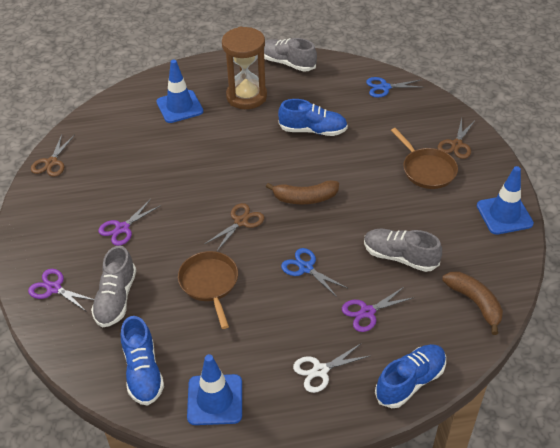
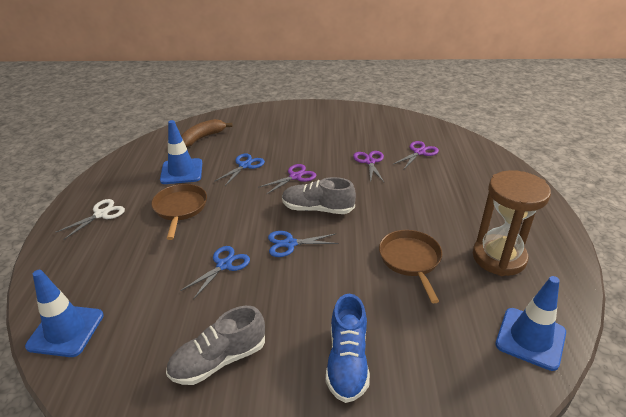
blue scissors: 2 -> 3
blue shoe: 3 -> 1
brown banana: 2 -> 1
brown scissors: 3 -> 0
grey shoe: 3 -> 2

